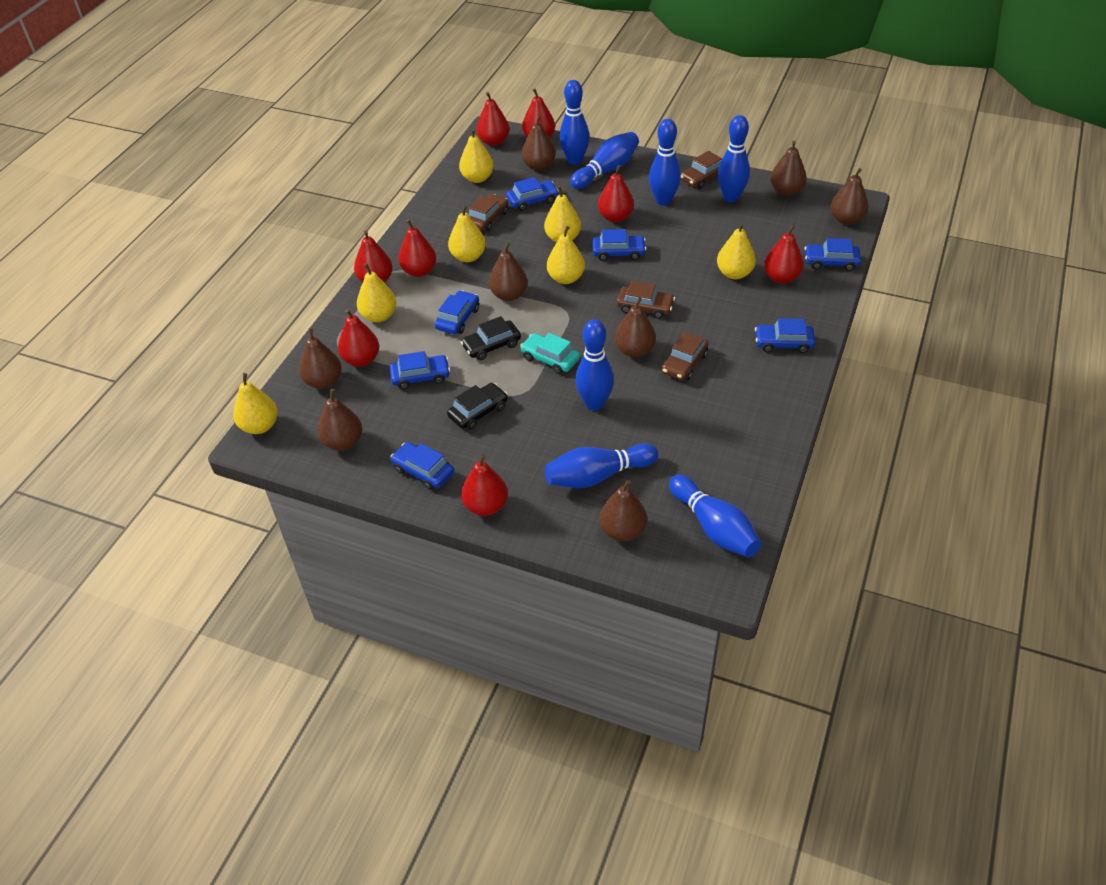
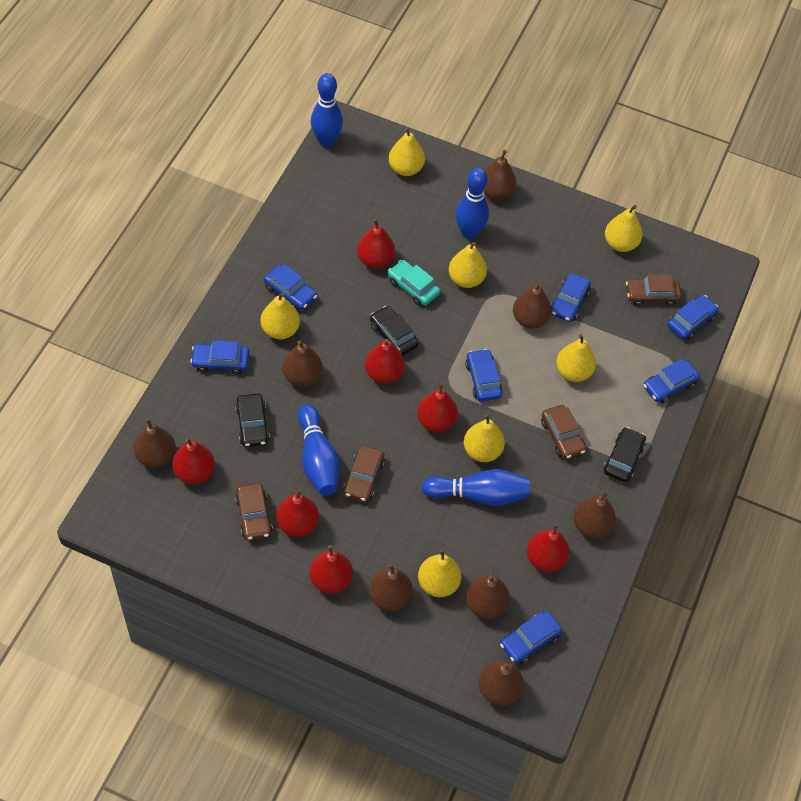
black car: 2 -> 3
blue bowling pin: 7 -> 4
red pear: 8 -> 7

